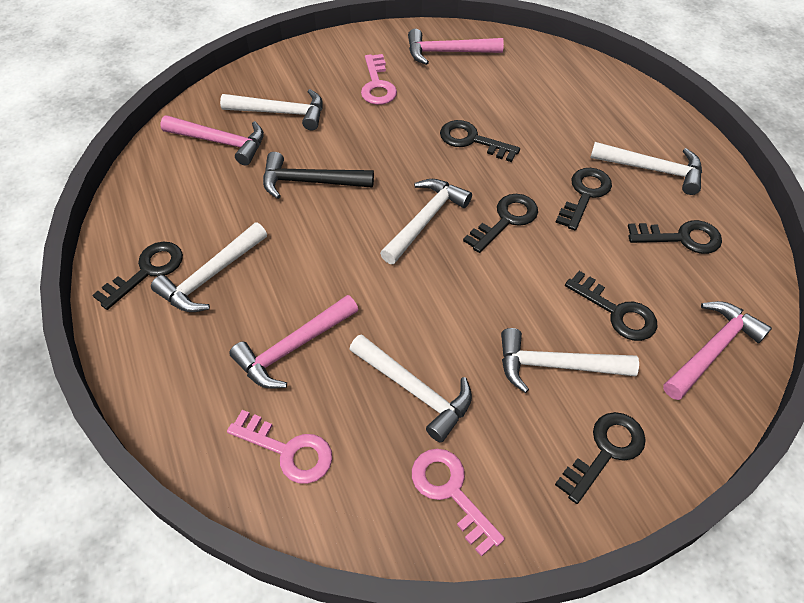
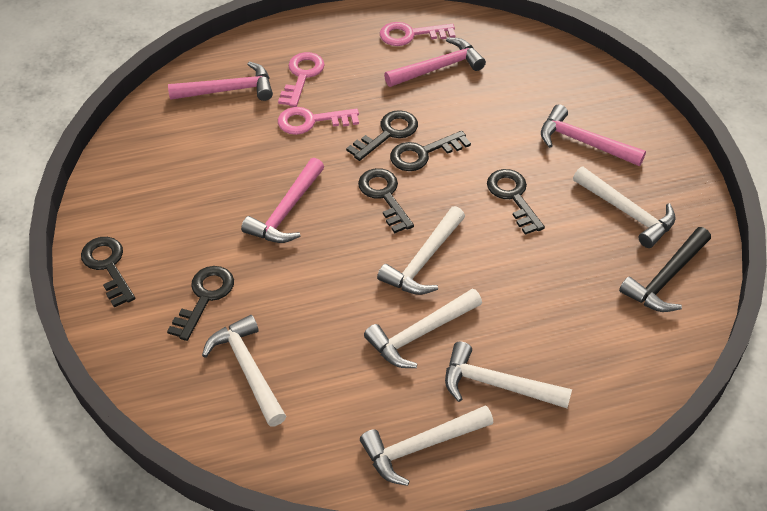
black key: 7 -> 6

